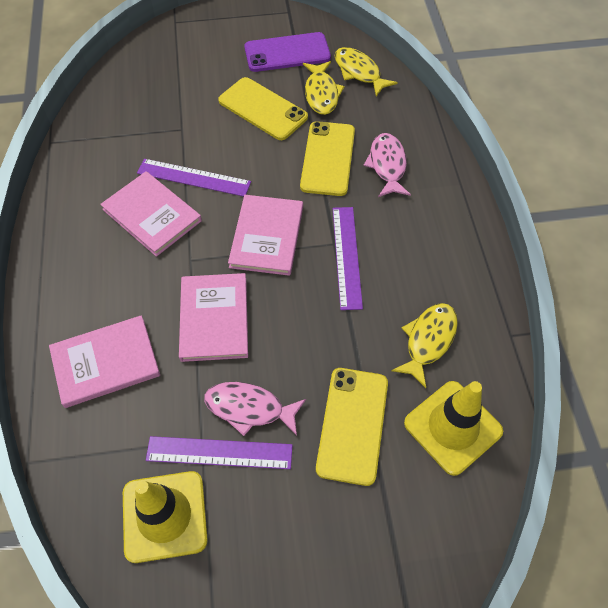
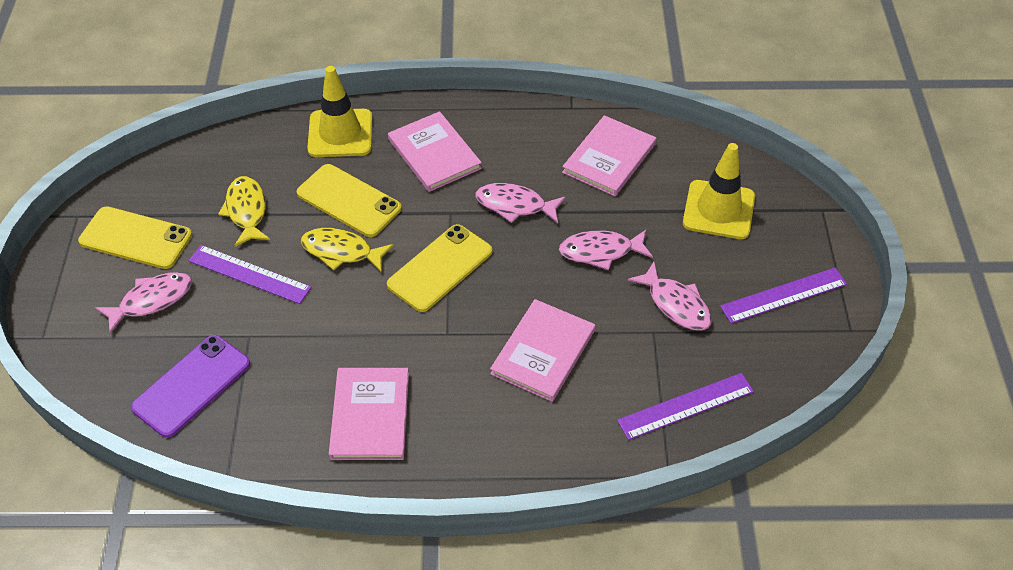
pink fish: 2 -> 4
yellow fish: 3 -> 2

